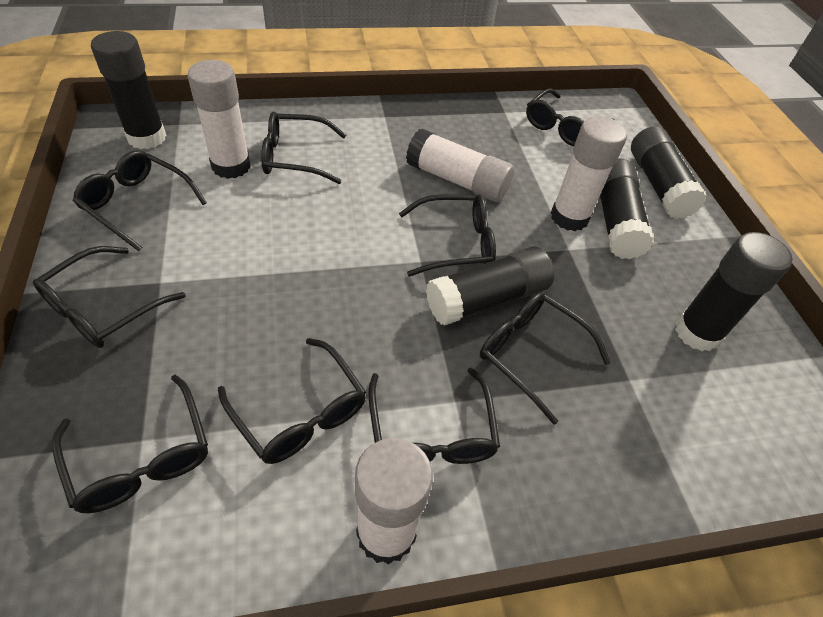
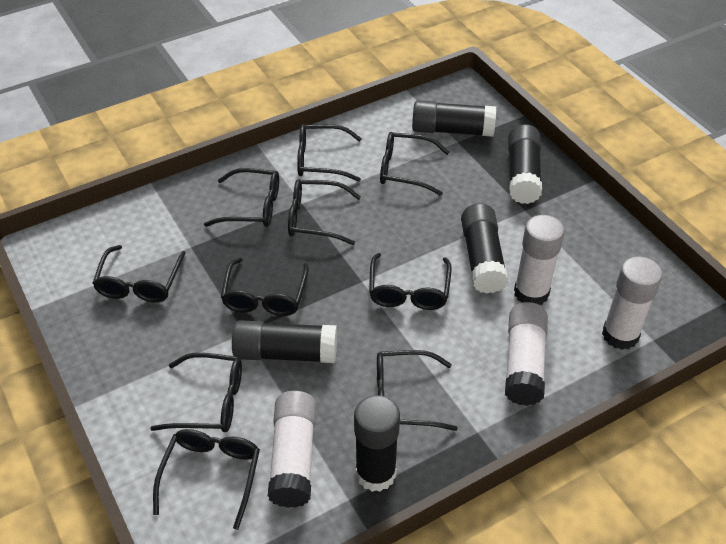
black glasses: 9 -> 10

